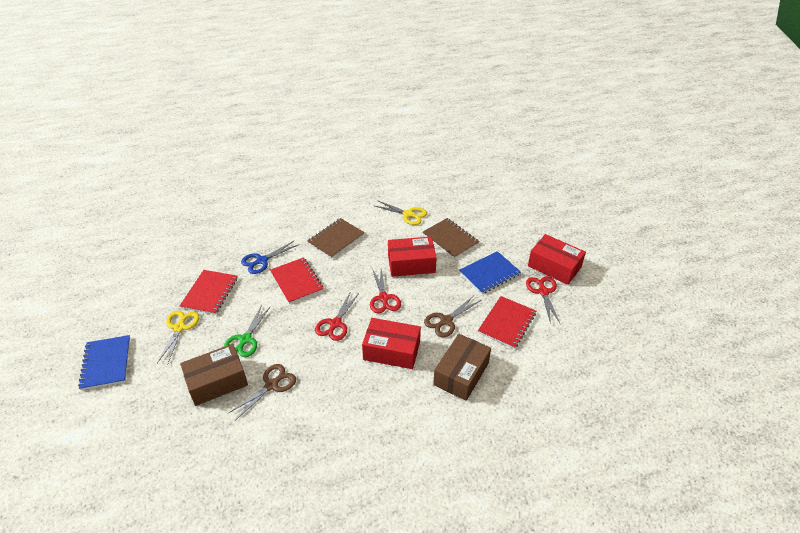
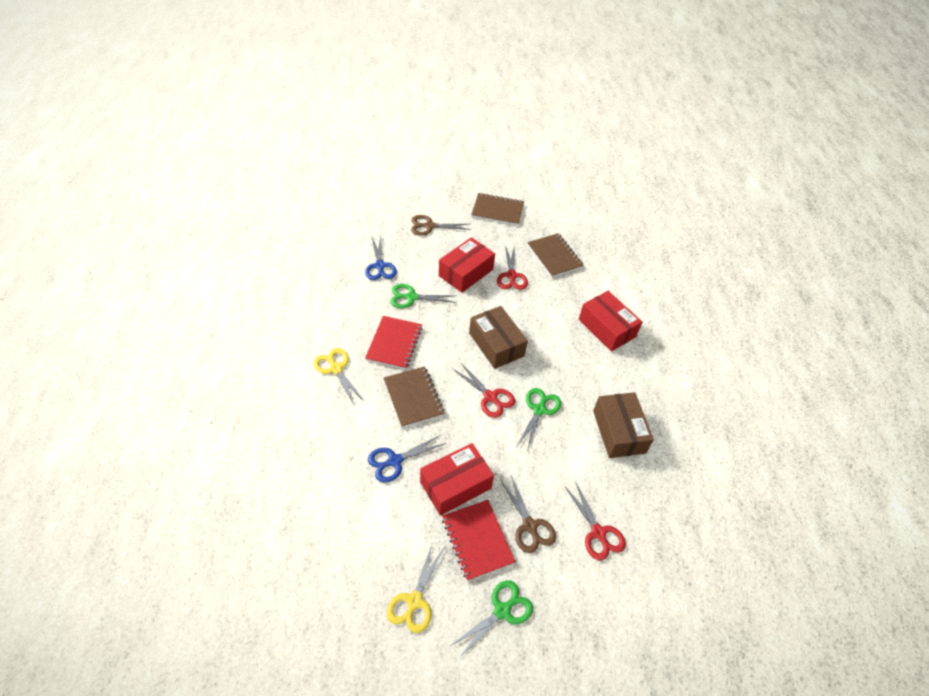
blue notebook: 2 -> 0
blue scissors: 1 -> 2
brown notebook: 2 -> 3
green scissors: 1 -> 3
red notebook: 3 -> 2

